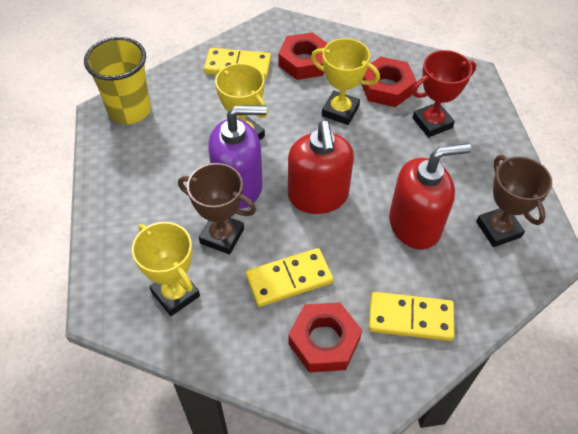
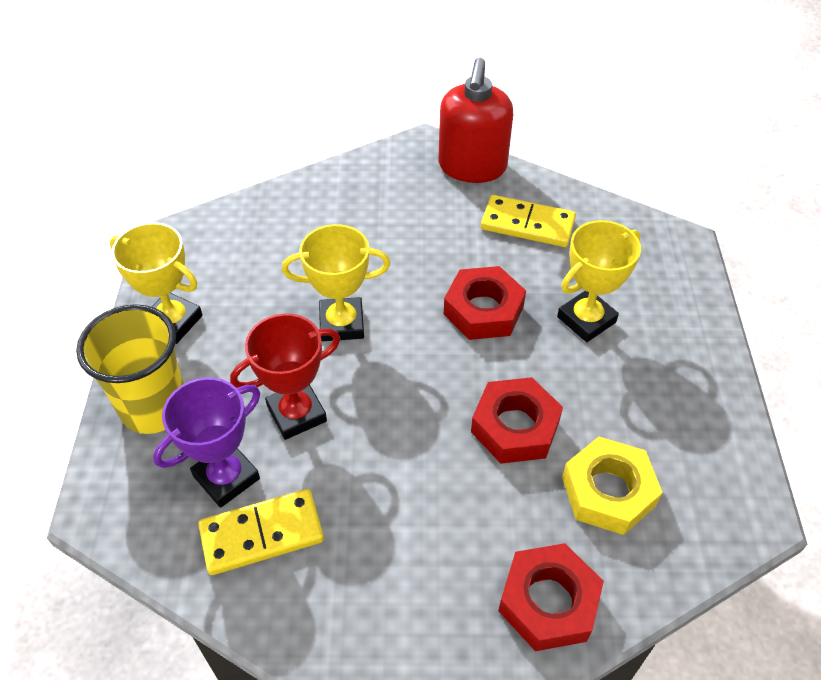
brown trophy: 2 -> 0
purple soap dispenser: 1 -> 0
purple trophy: 0 -> 1
red soap dispenser: 2 -> 1
yellow domino: 3 -> 2
yellow nut: 0 -> 1

